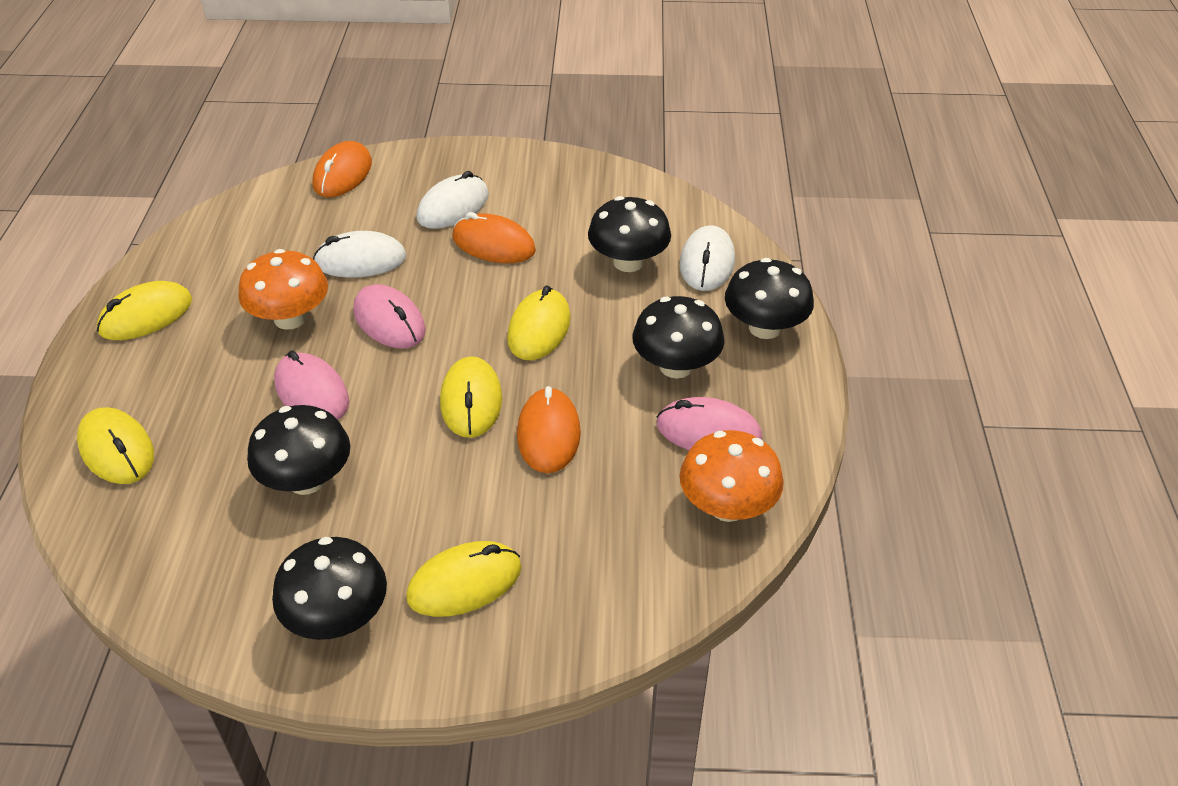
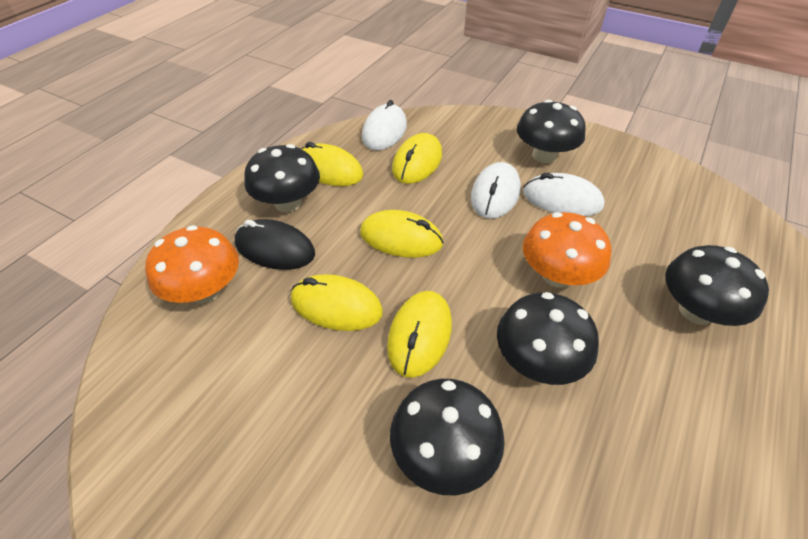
black mouse: 0 -> 1
orange mouse: 3 -> 0
pink mouse: 3 -> 0

